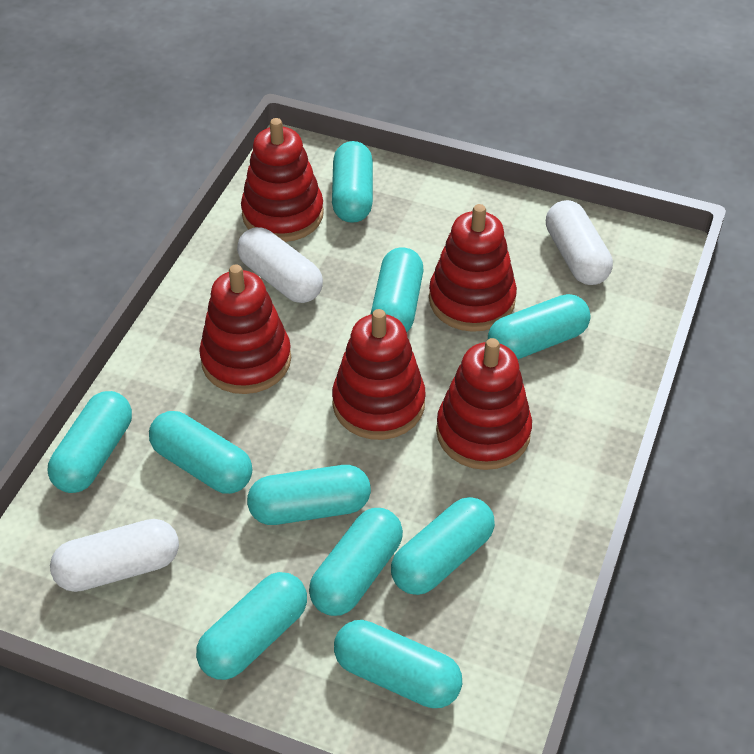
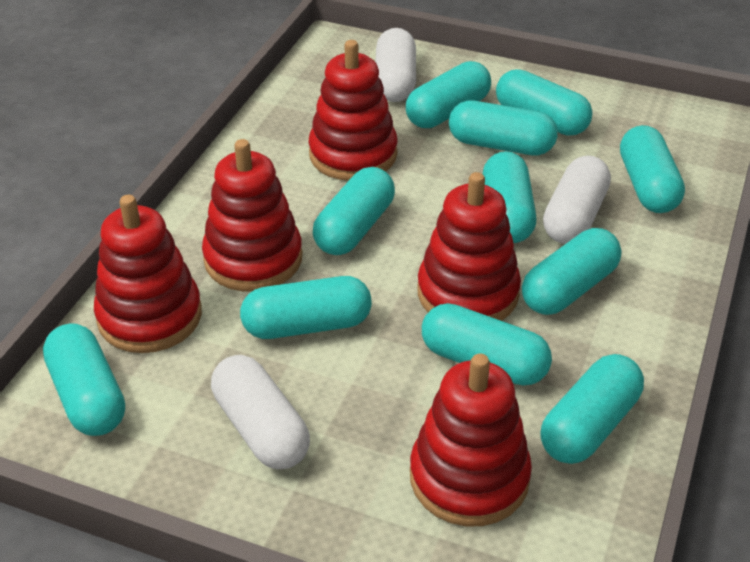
turquoise capsule: 10 -> 11

